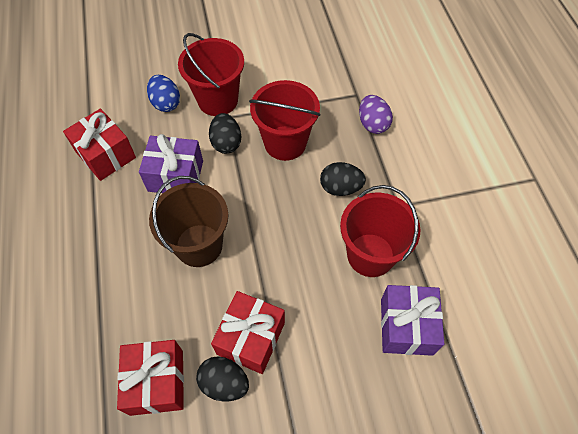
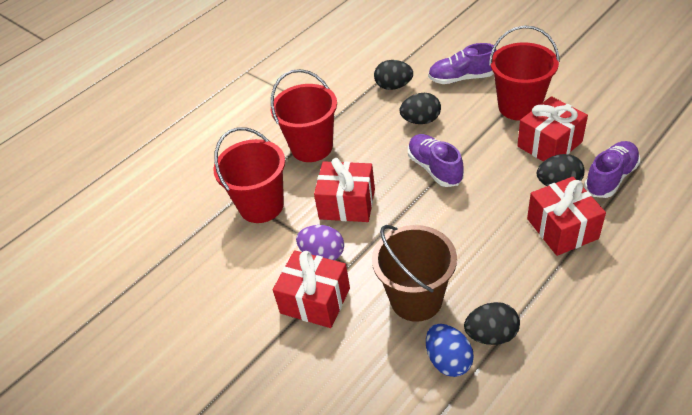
black egg: 3 -> 4
purple gift: 2 -> 0
purple shoe: 0 -> 3
red gift: 3 -> 4

